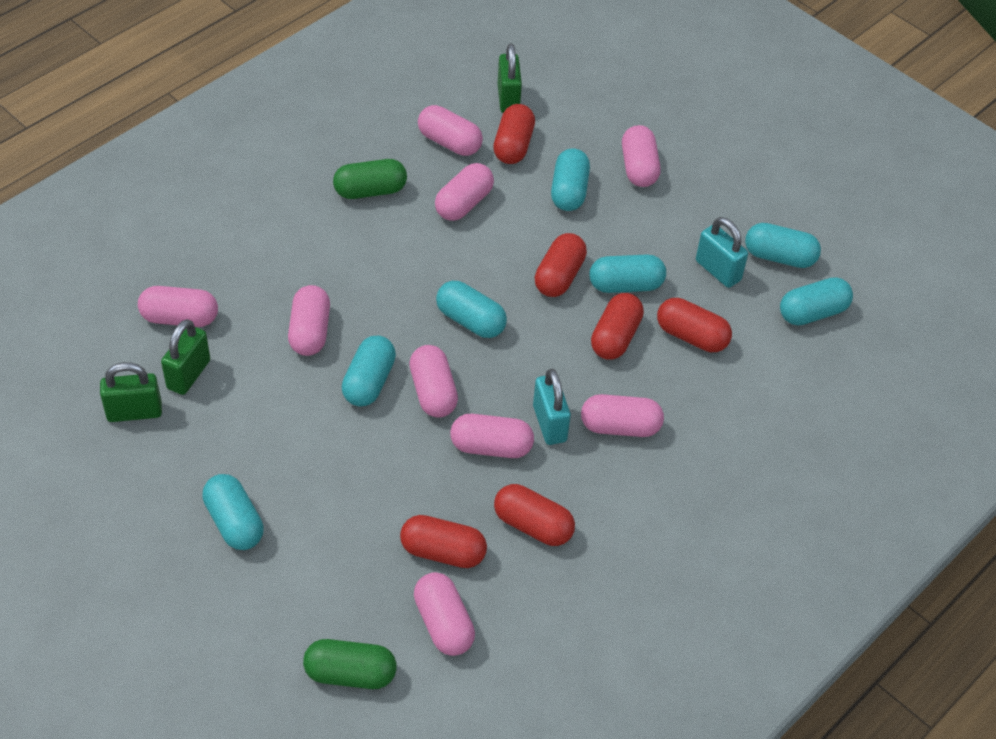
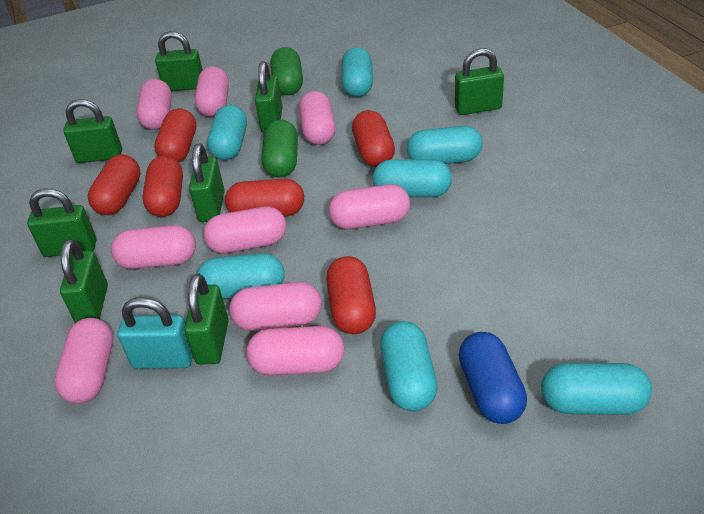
blue capsule: 0 -> 1
green padlock: 3 -> 8
turquoise padlock: 2 -> 1

